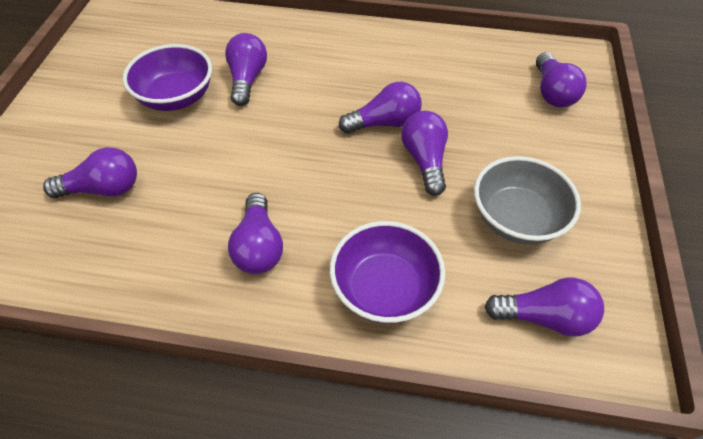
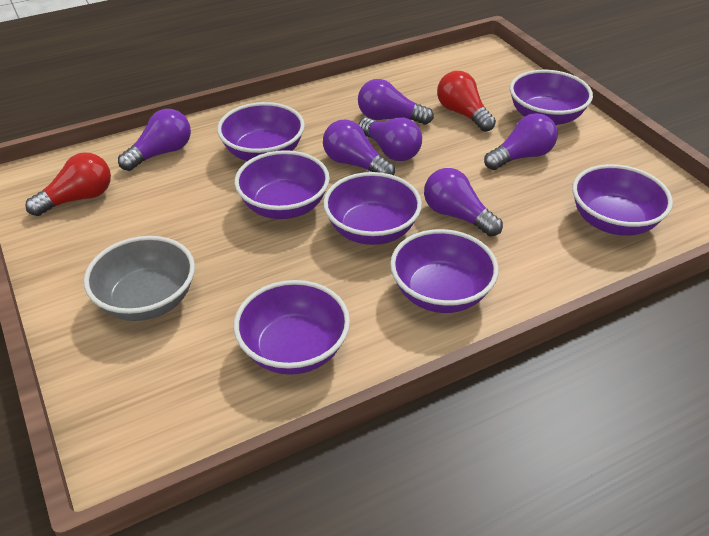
purple bowl: 2 -> 7
purple light bulb: 7 -> 6
red light bulb: 0 -> 2

